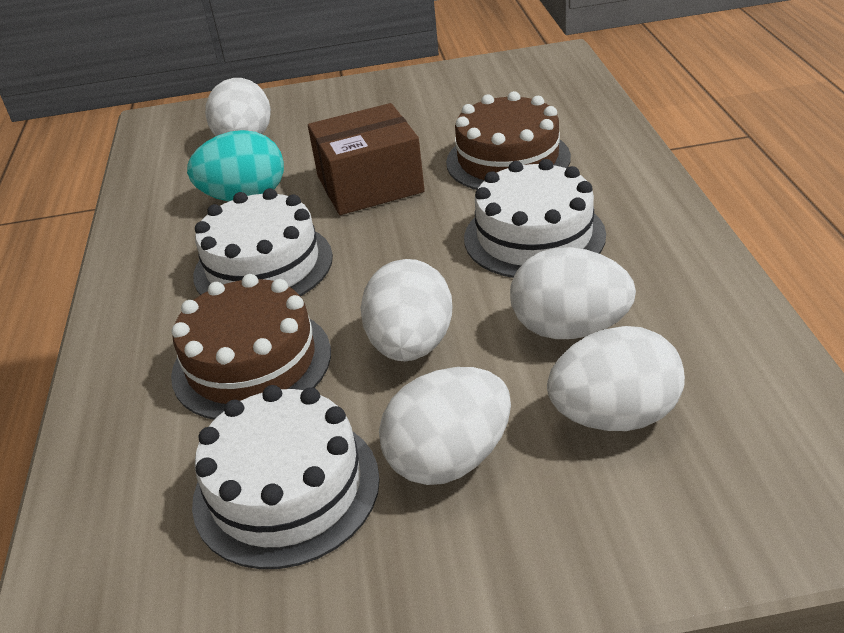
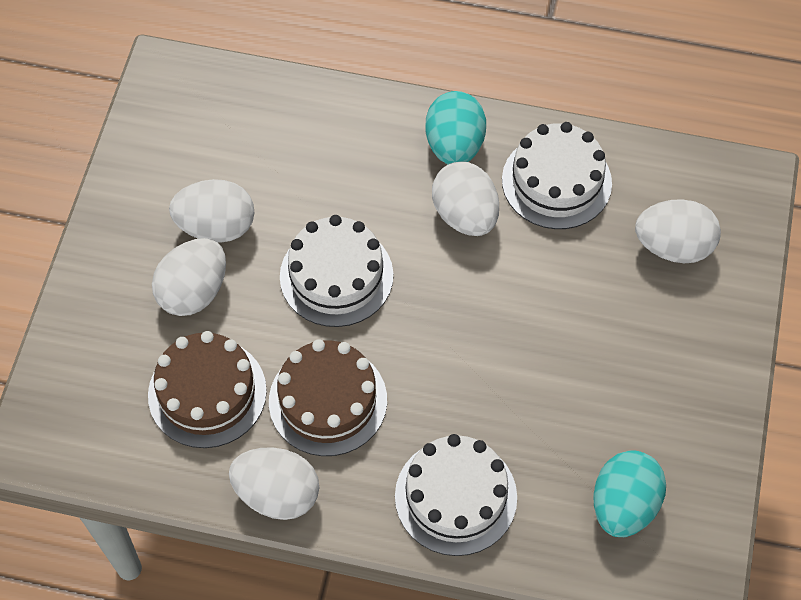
brown box: 1 -> 0
turquoise egg: 1 -> 2

